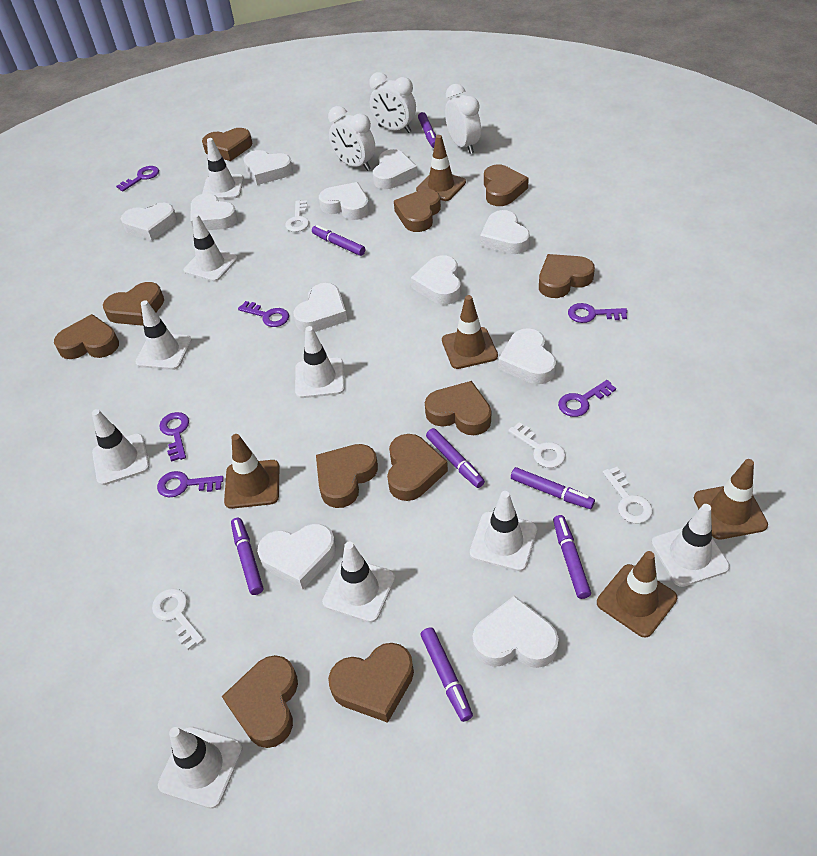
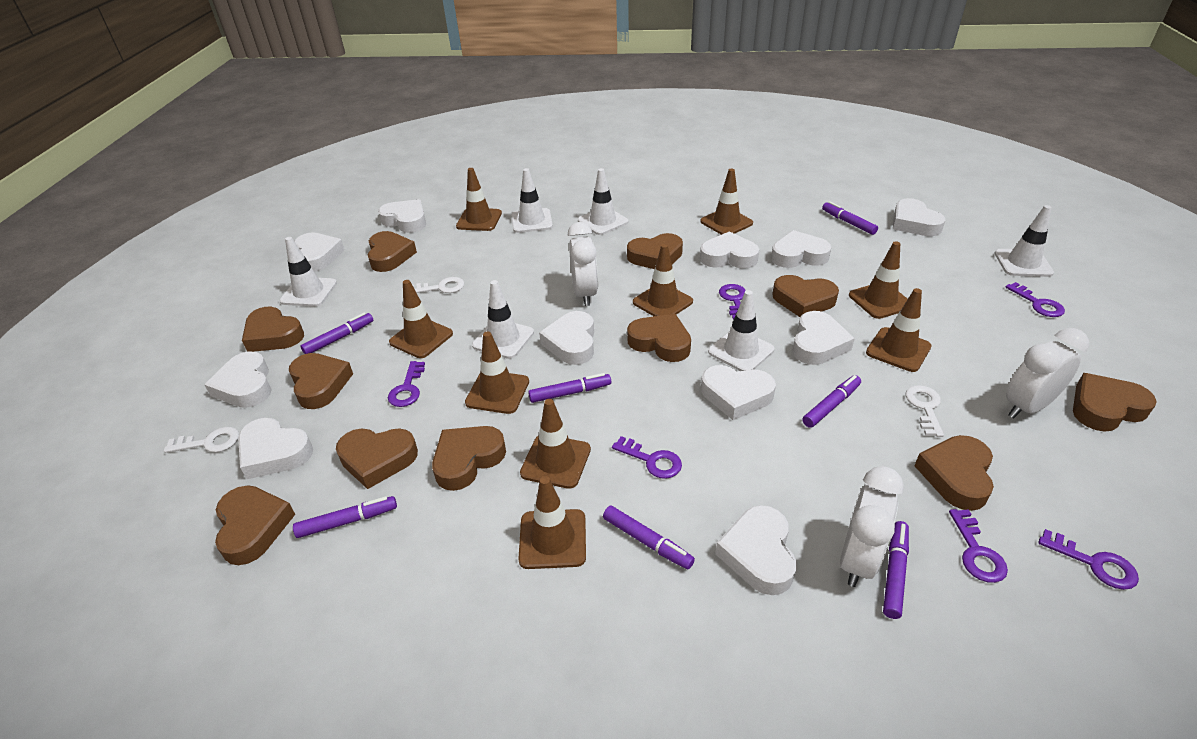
brown traffic cone: 5 -> 9
white key: 4 -> 3
white traffic cone: 9 -> 6

